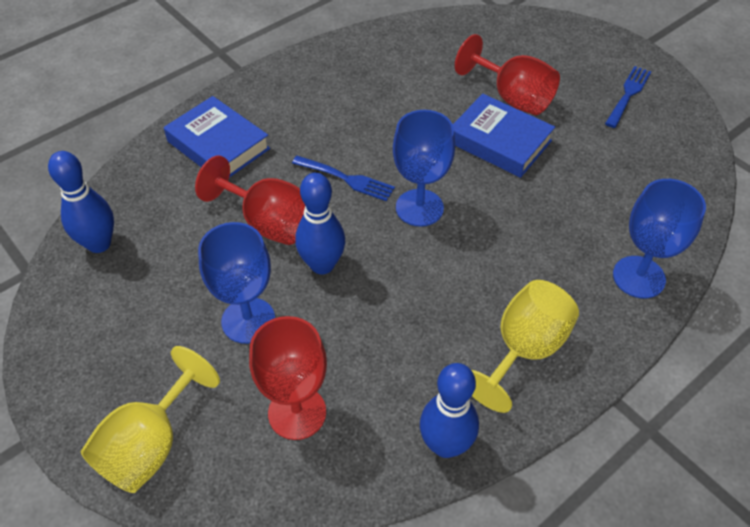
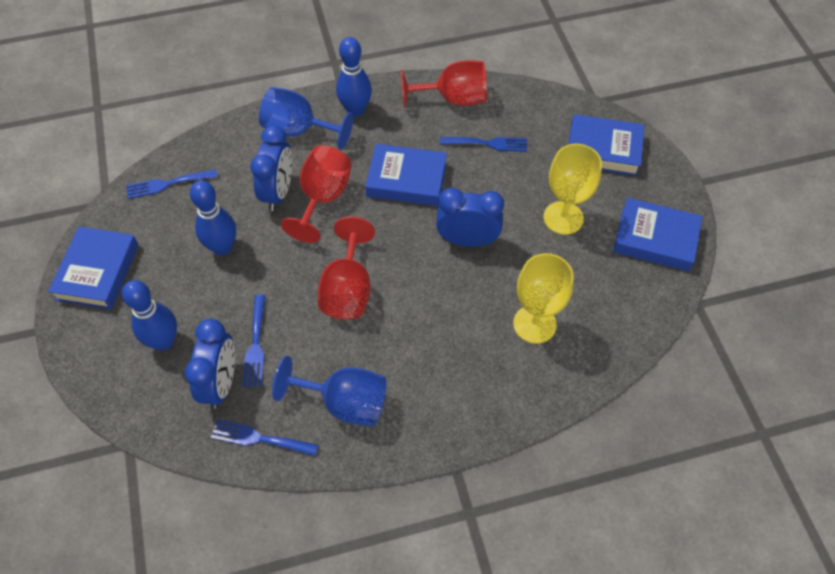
blue book: 2 -> 4
blue clock: 0 -> 3
blue fork: 2 -> 4
blue goblet: 3 -> 2

